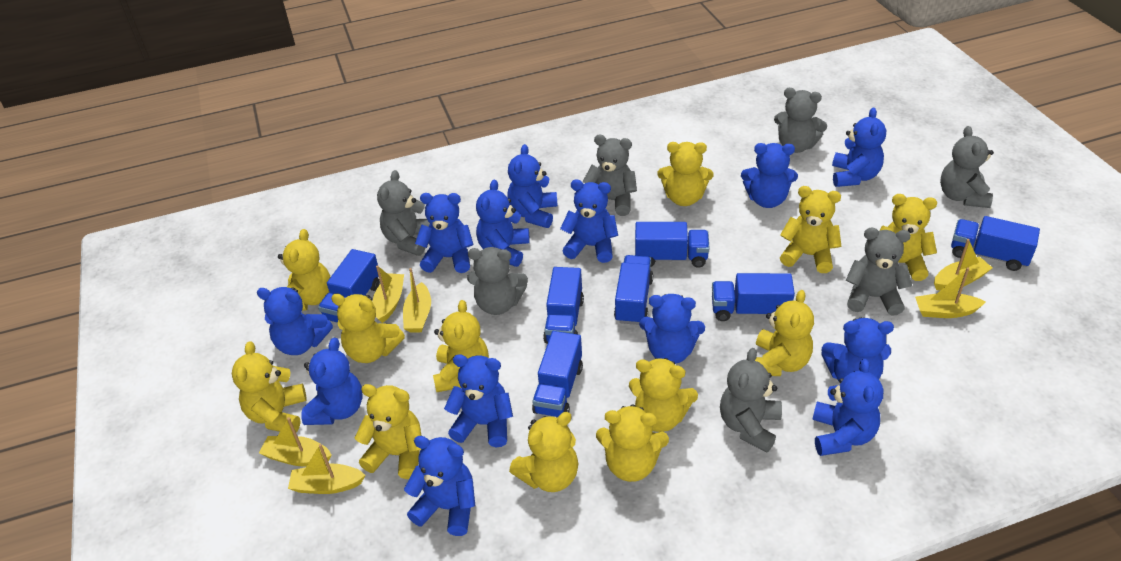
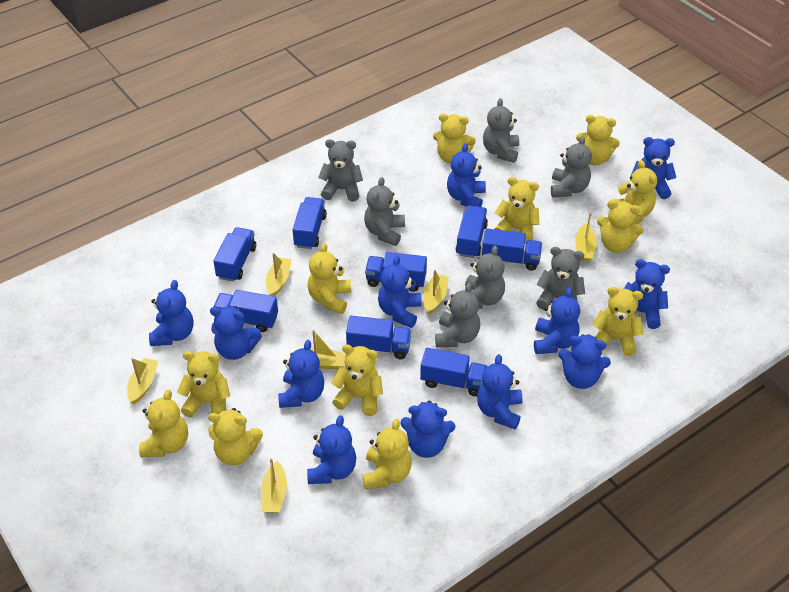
blue teddy bear: 13 -> 12
blue truck: 7 -> 8

